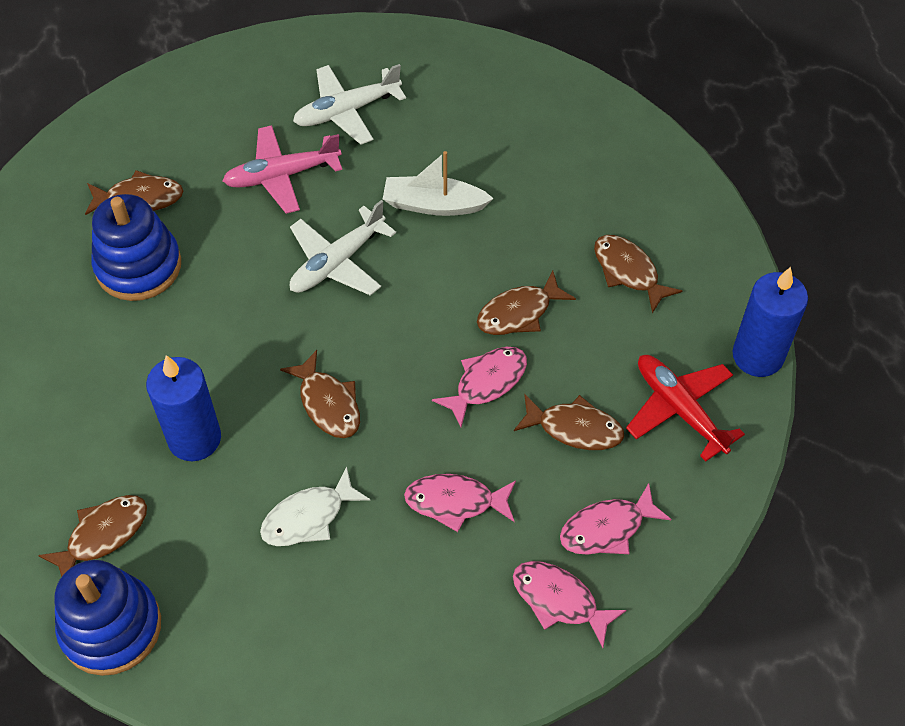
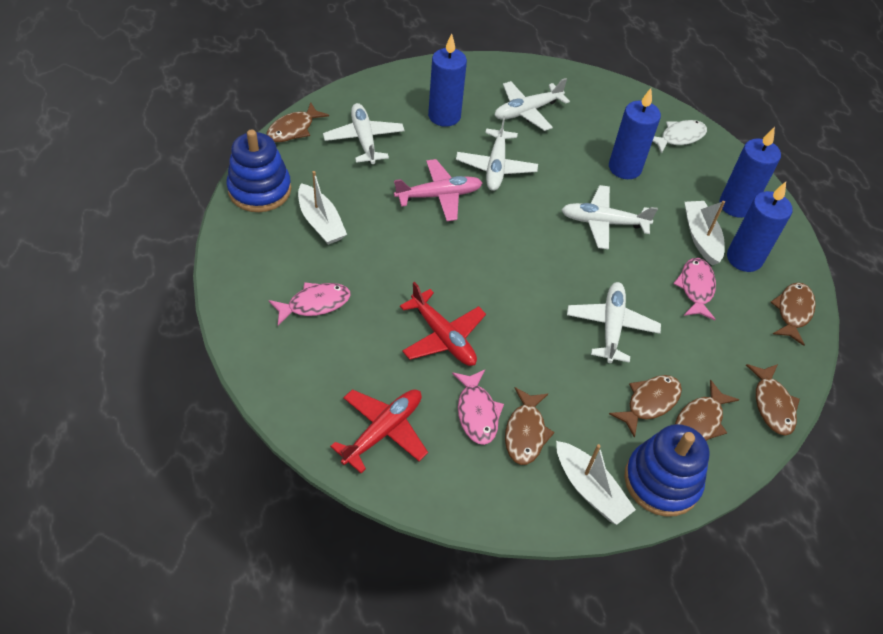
blue candle: 2 -> 4
pink fish: 4 -> 3
red plane: 1 -> 2
white boat: 1 -> 3
white plane: 2 -> 5

